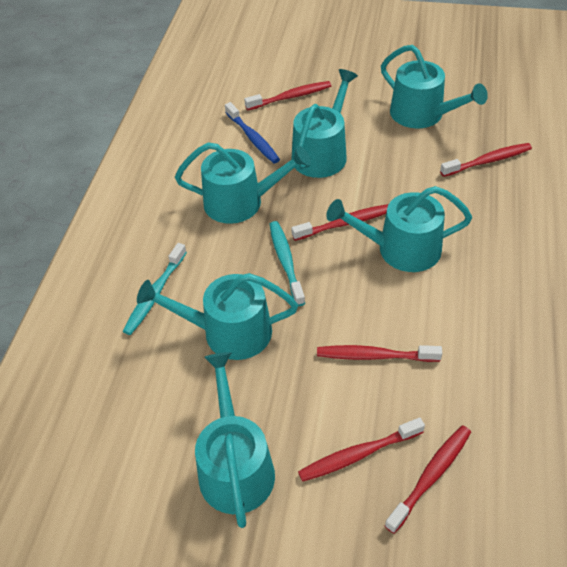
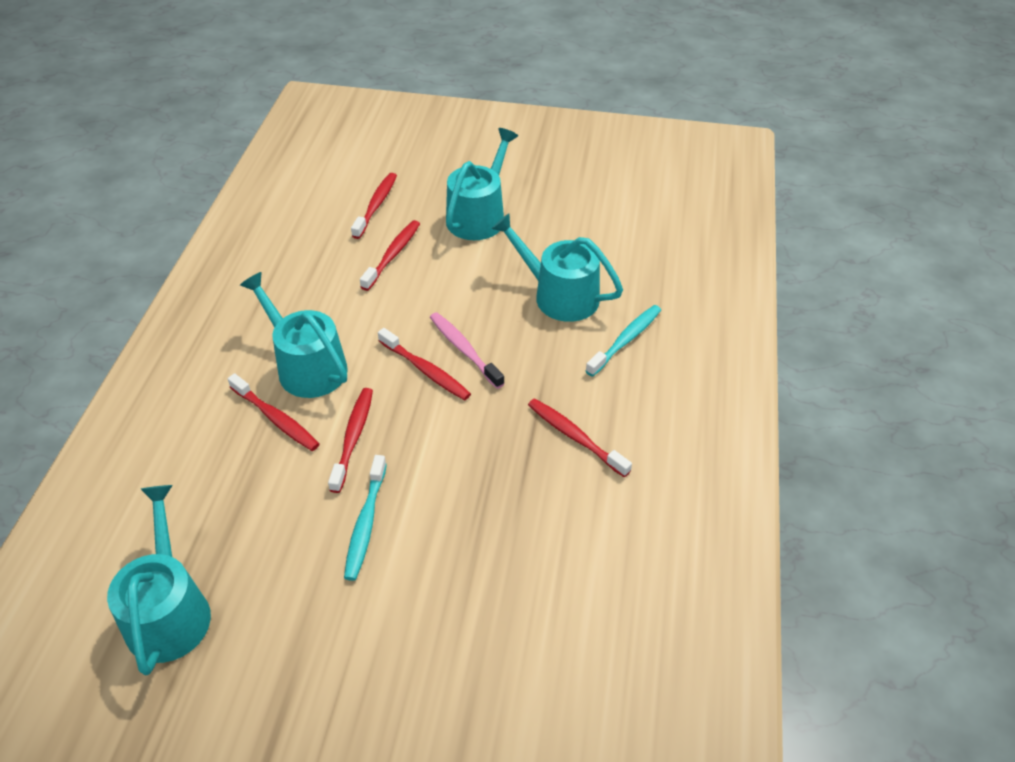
blue toothbrush: 1 -> 0
pink toothbrush: 0 -> 1
turquoise watering can: 6 -> 4

